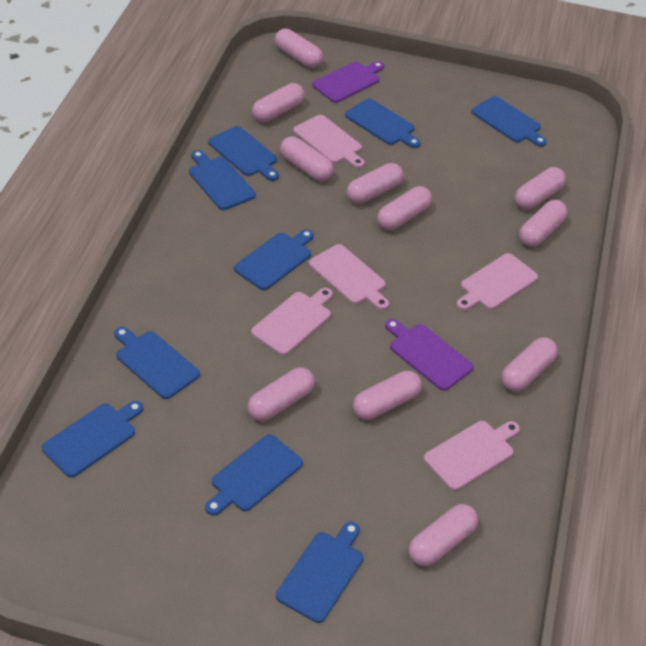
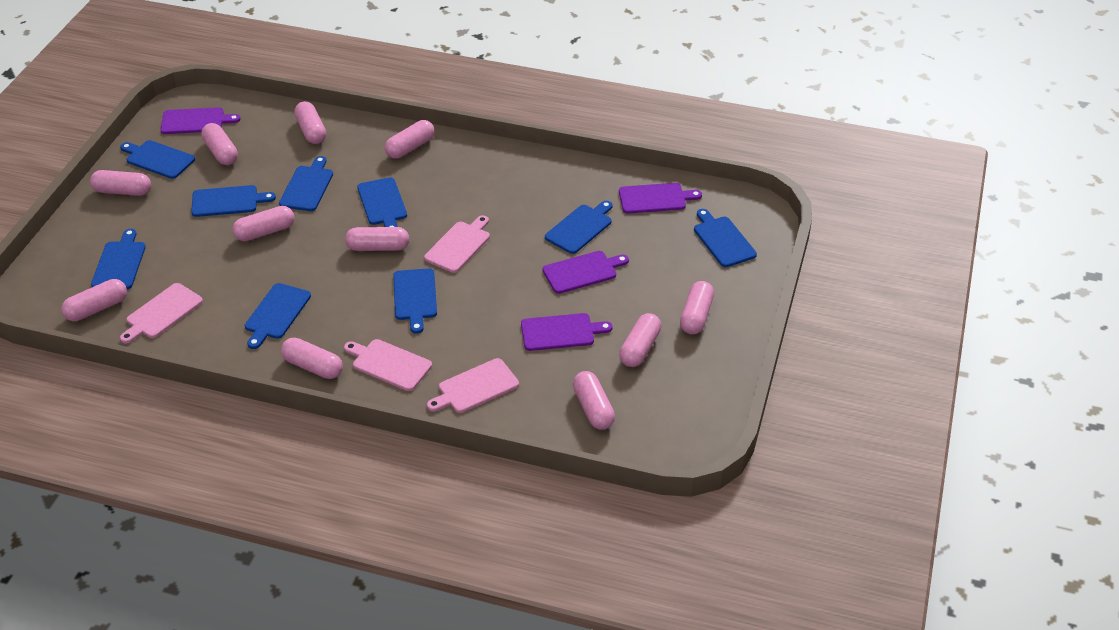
pink cutting board: 5 -> 4
purple cutting board: 2 -> 4

